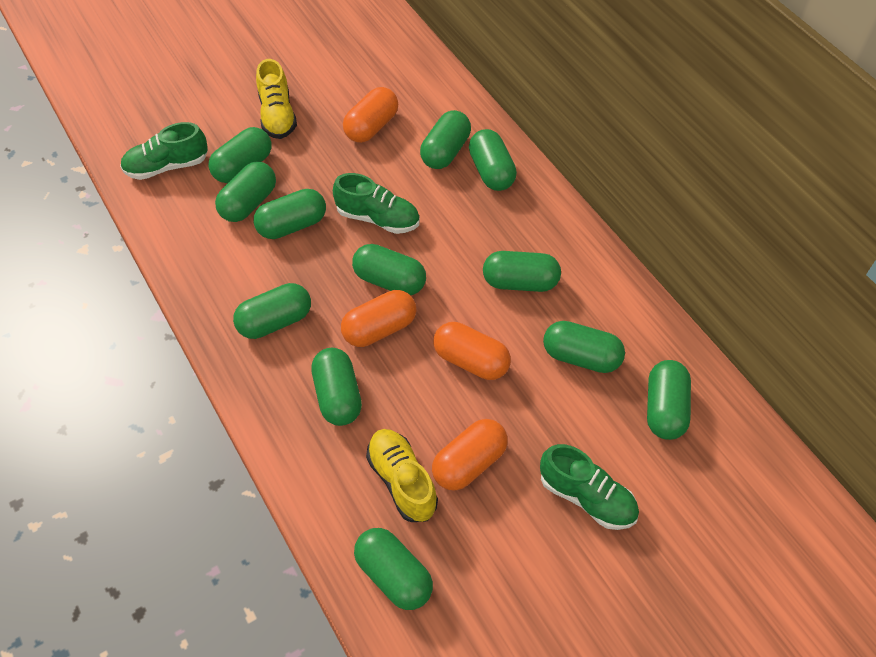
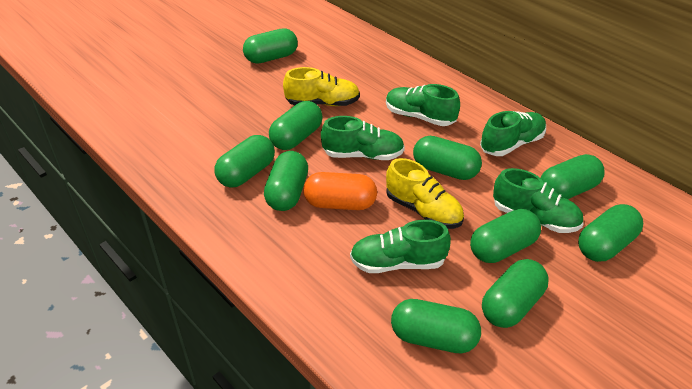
green capsule: 12 -> 10
green shoe: 3 -> 5
orange capsule: 4 -> 1

